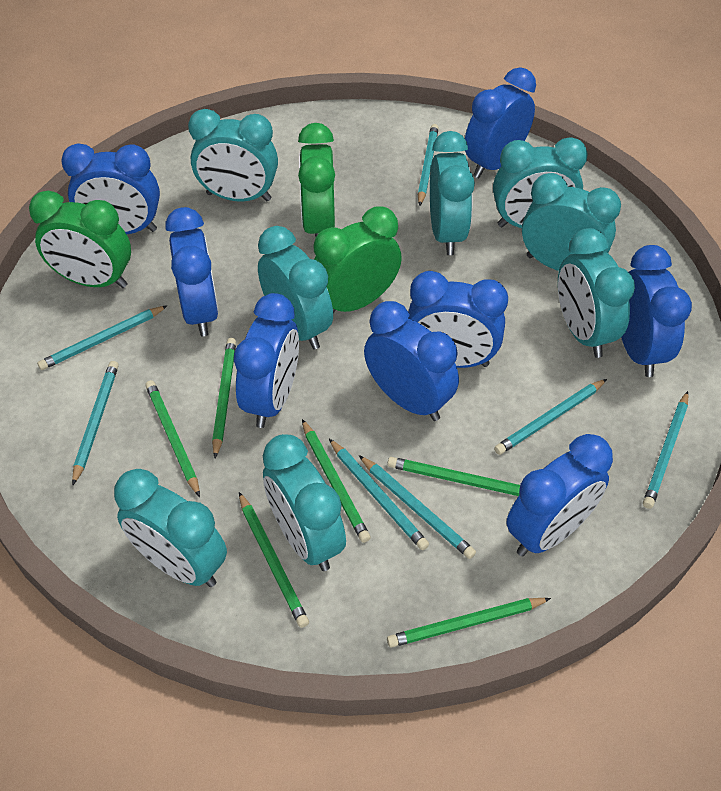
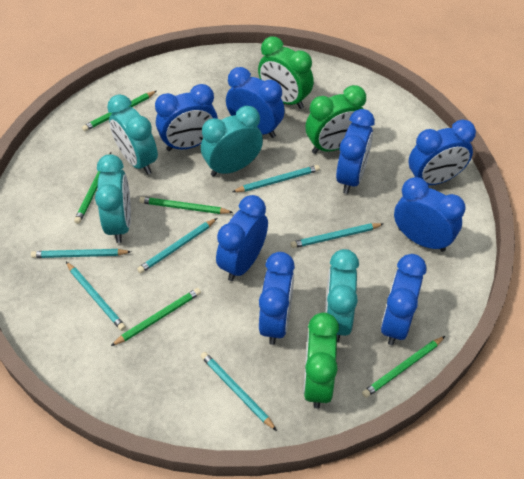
green pencil: 6 -> 5
turquoise clock: 8 -> 4
turquoise pencil: 7 -> 6

